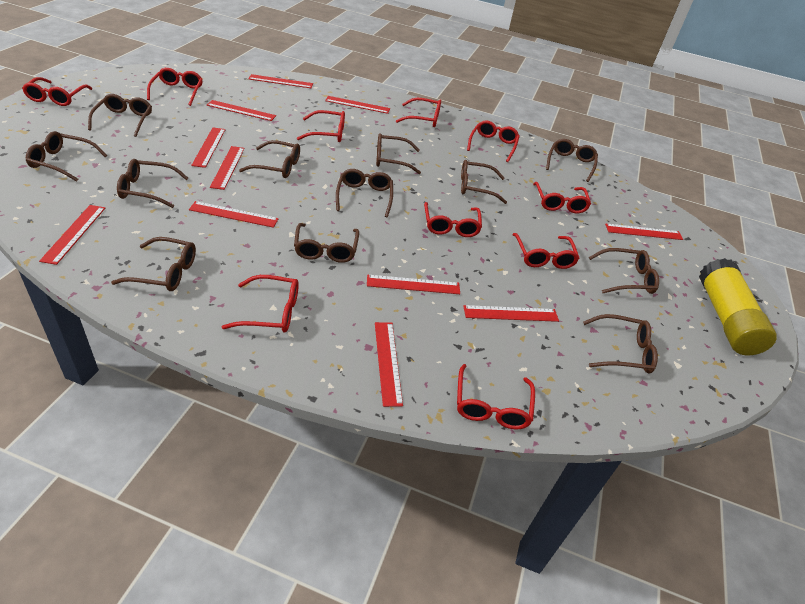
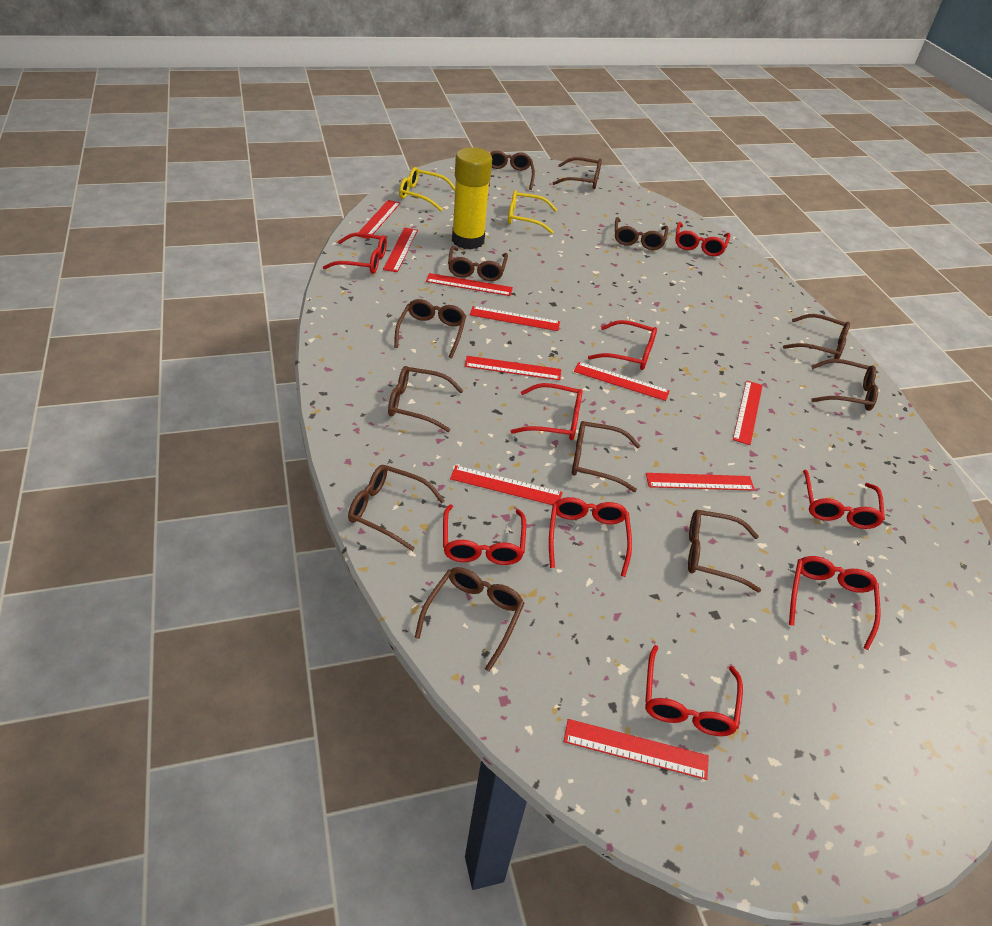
red glasses: 10 -> 9
red ruler: 11 -> 10
yellow glasses: 0 -> 2

